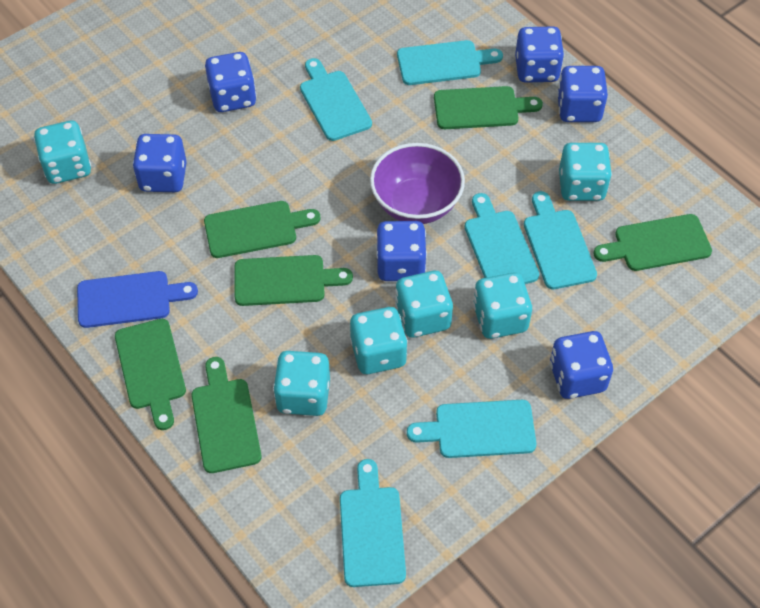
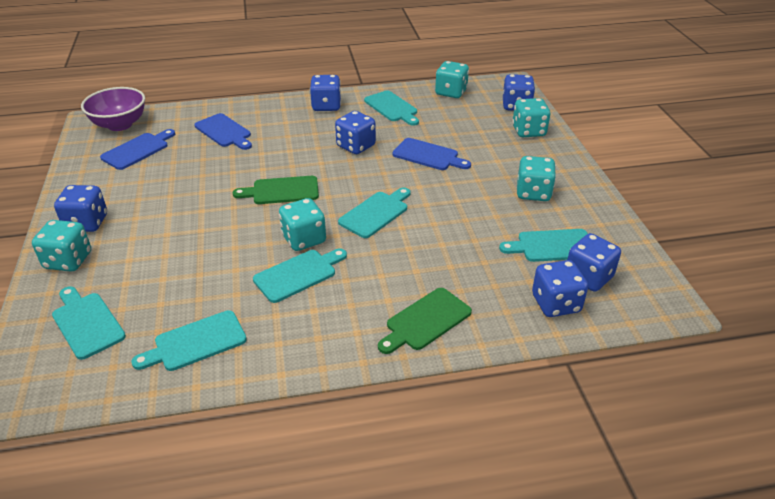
blue cutting board: 1 -> 3
green cutting board: 6 -> 2
turquoise dice: 6 -> 5

